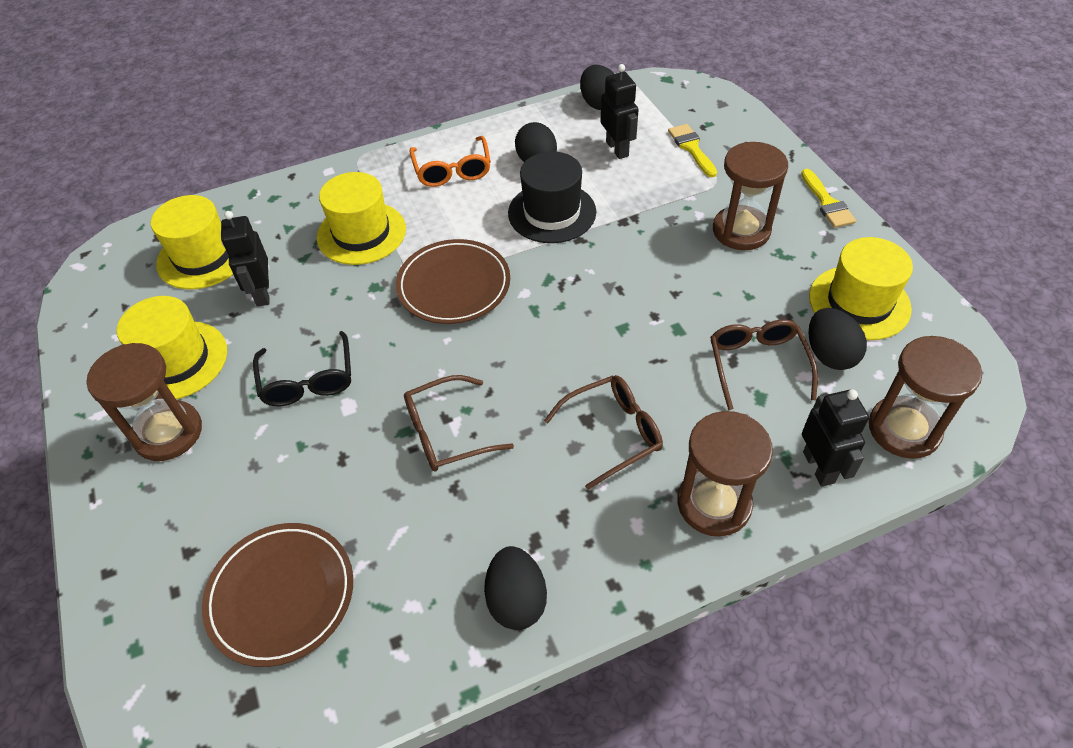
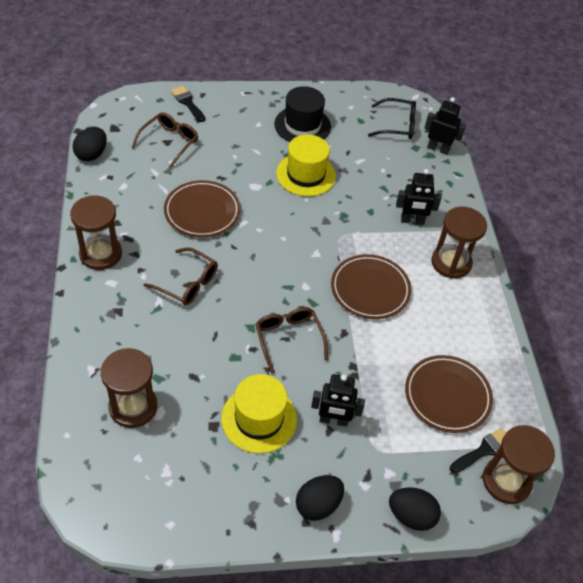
black brush: 0 -> 2
black egg: 4 -> 3
brown plate: 2 -> 3
orange glasses: 1 -> 0
yellow brush: 2 -> 0
yellow hat: 4 -> 2

